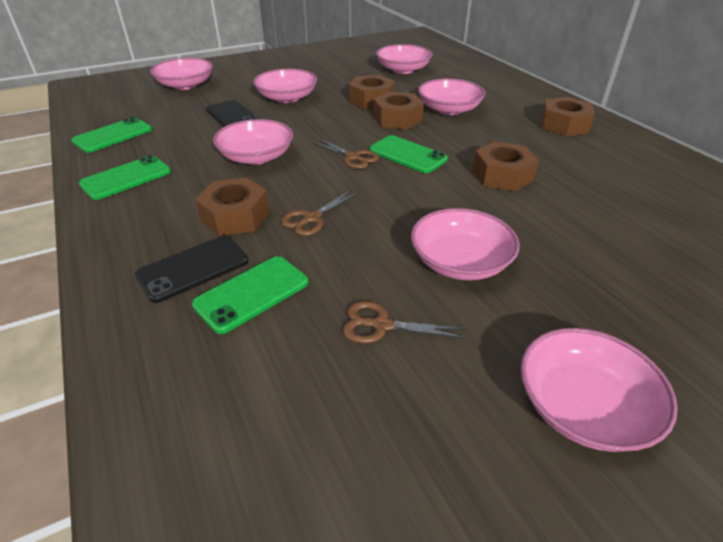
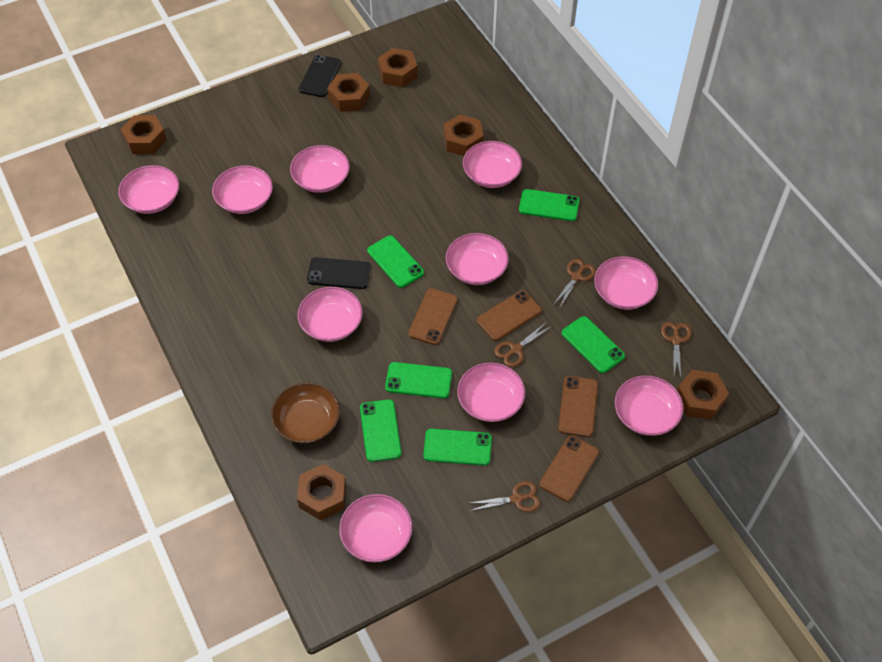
brown bowl: 0 -> 1
brown nut: 5 -> 6
brown phone: 0 -> 4
brown scissors: 3 -> 4
green phone: 4 -> 6
pink bowl: 7 -> 10

